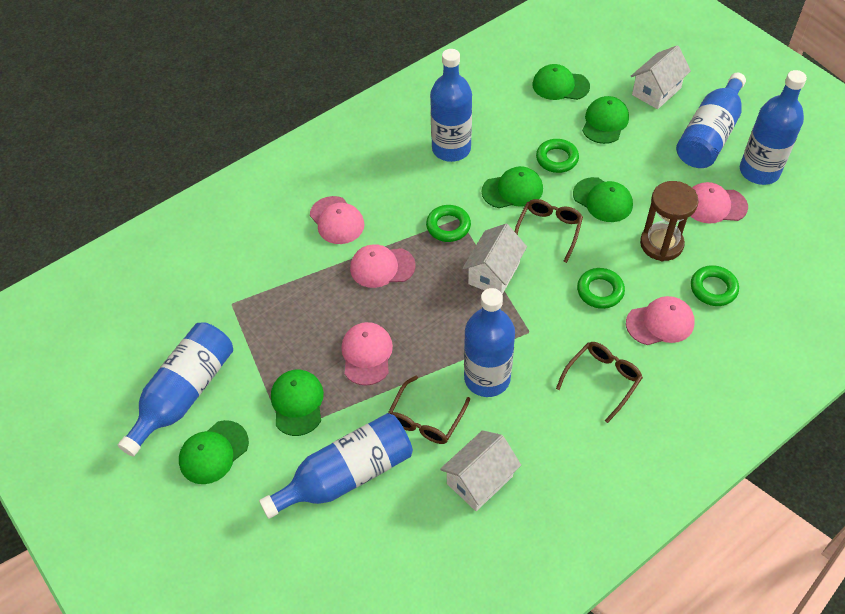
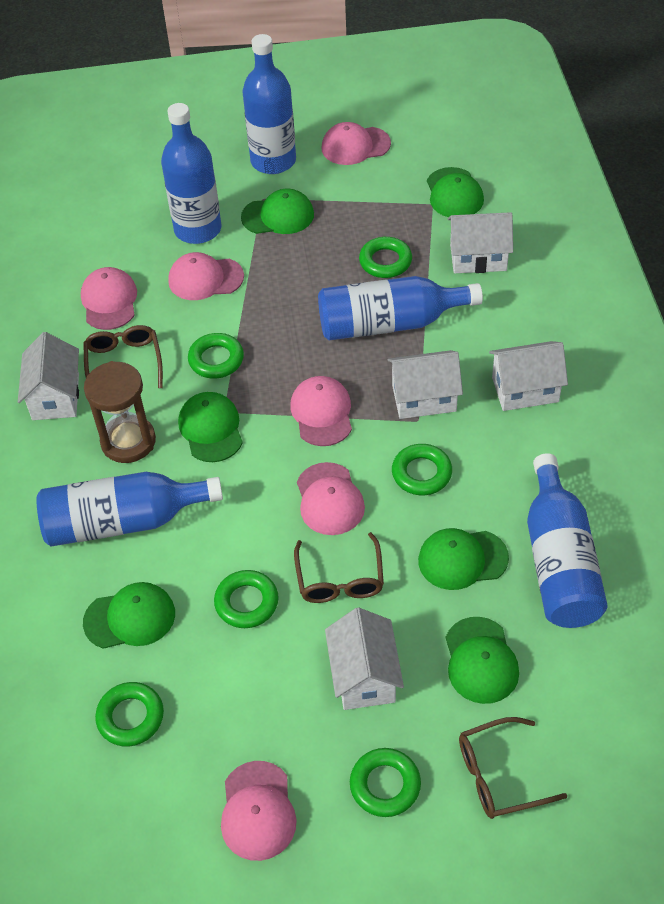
blue bottle: 6 -> 5
green ring: 4 -> 6
pink cap: 5 -> 6
white house: 3 -> 5

